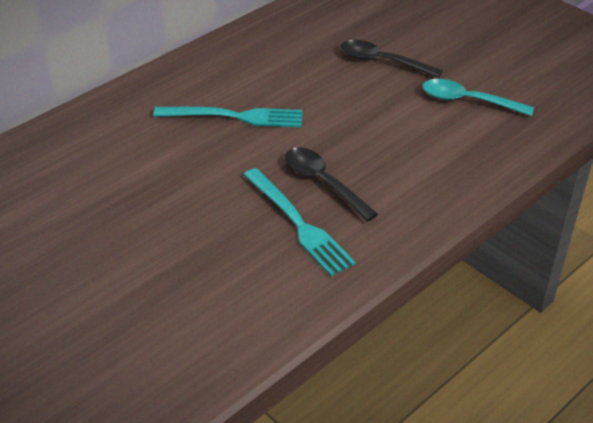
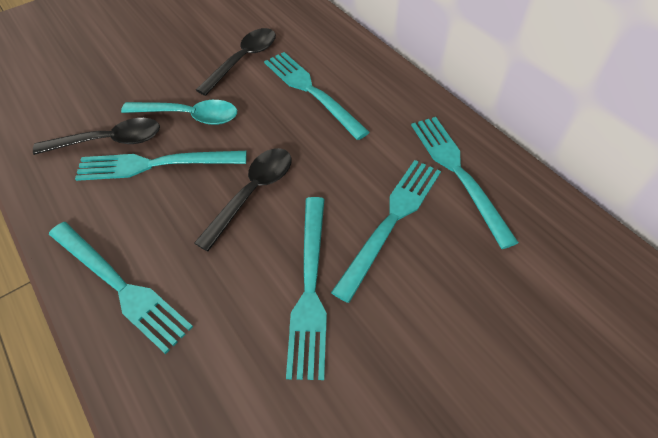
black spoon: 2 -> 3
turquoise fork: 2 -> 6

